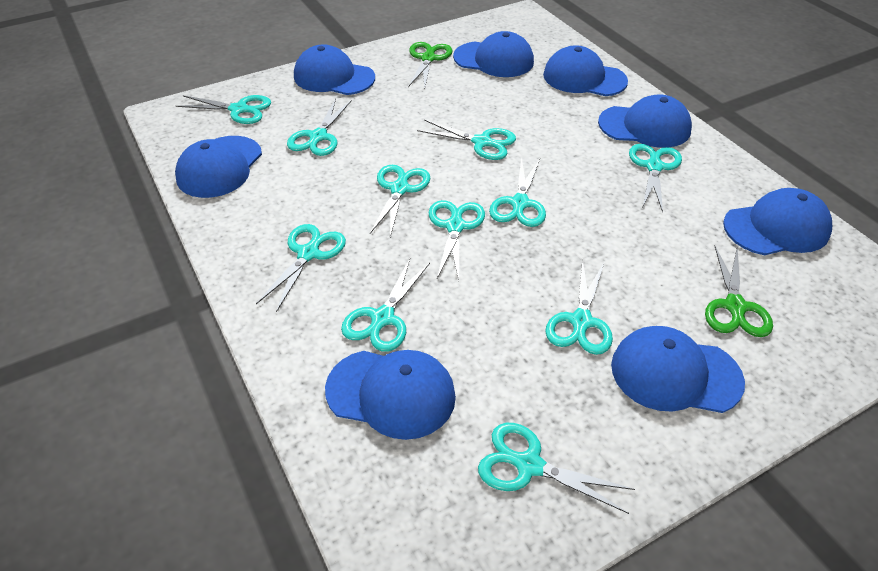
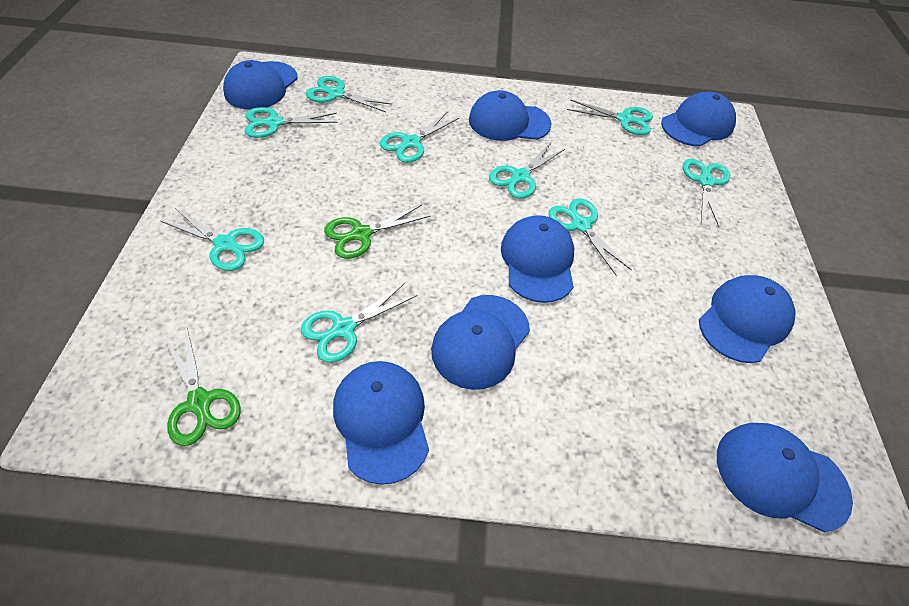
turquoise scissors: 11 -> 9

